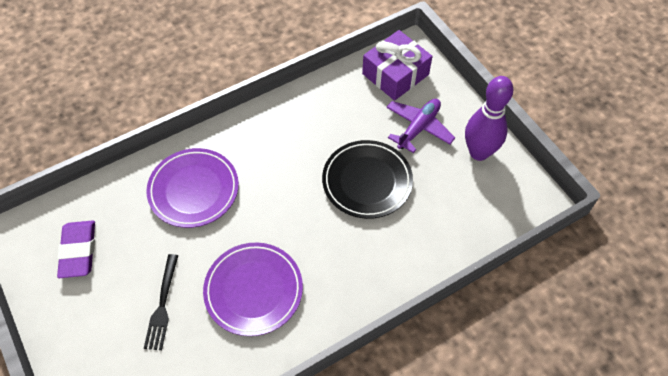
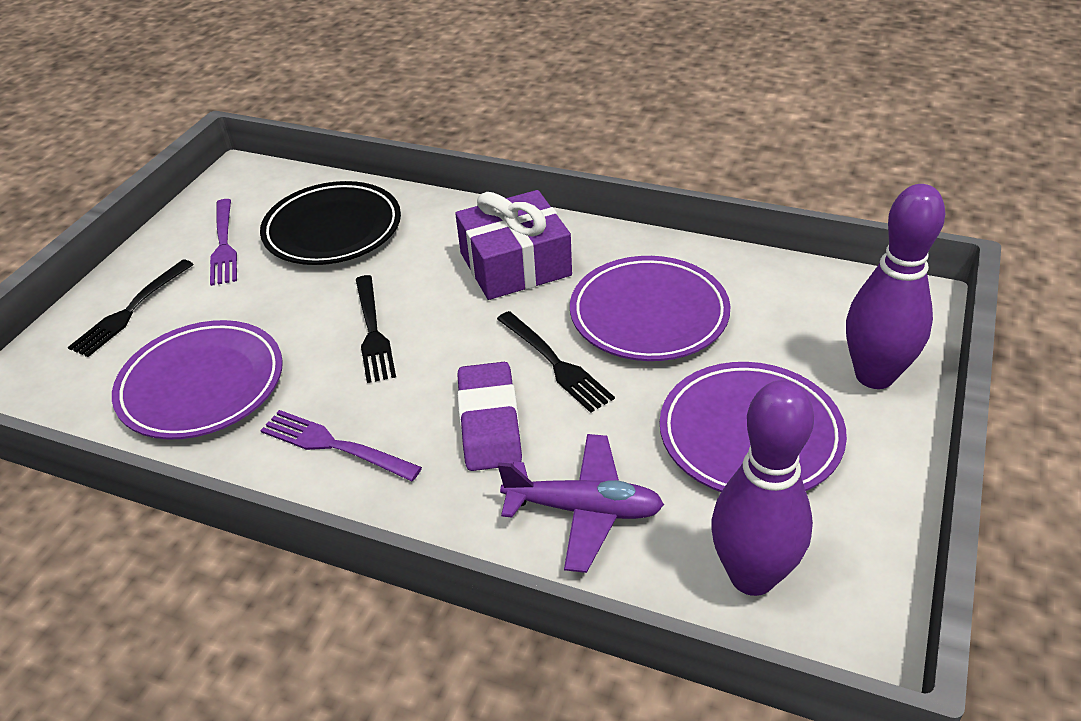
black fork: 1 -> 3
purple bowling pin: 1 -> 2
purple fork: 0 -> 2
purple plate: 2 -> 3

